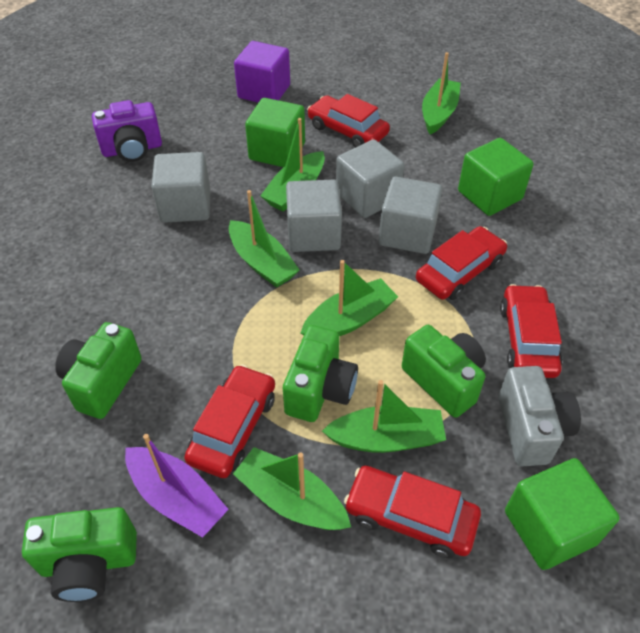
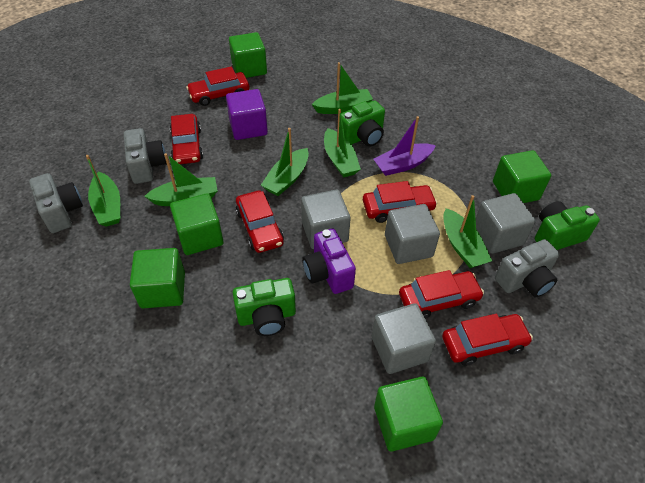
green camera: 4 -> 3
green cube: 3 -> 5
grey camera: 1 -> 3
red car: 5 -> 6

